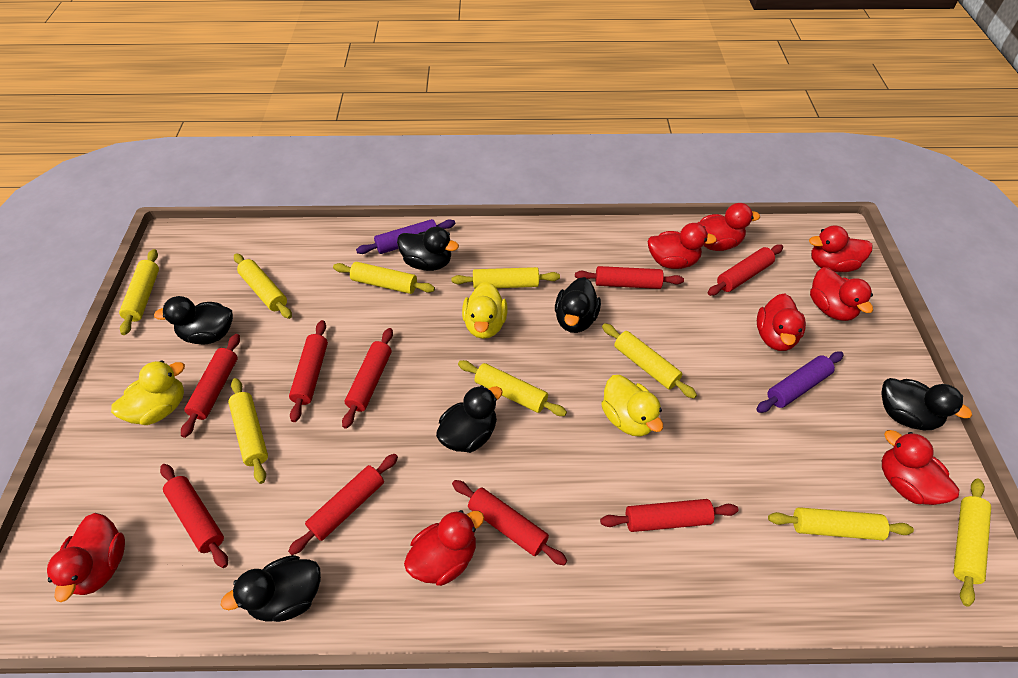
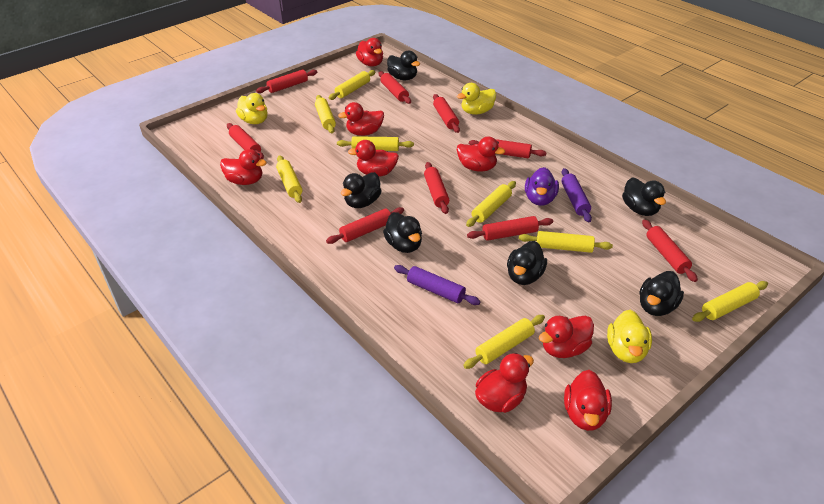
purple duck: 0 -> 1
yellow rolling pin: 9 -> 8

